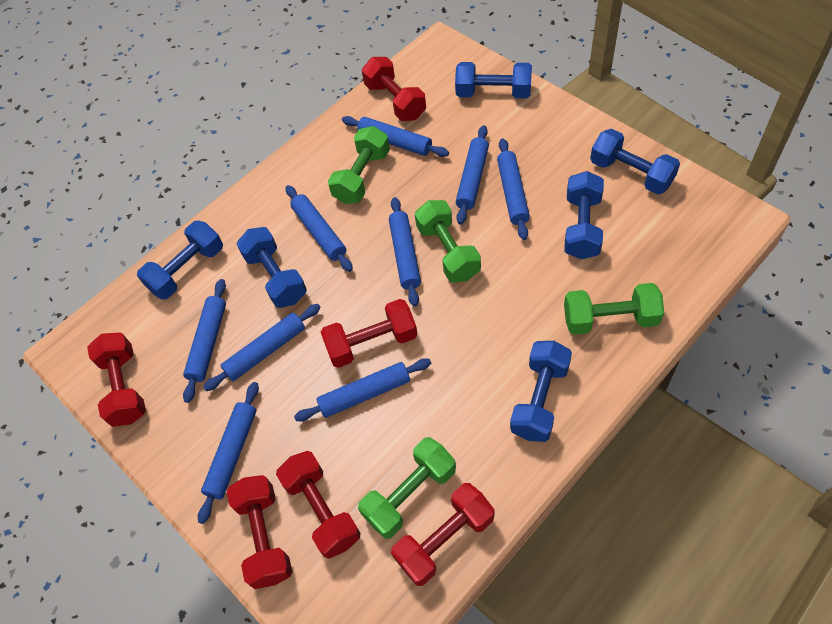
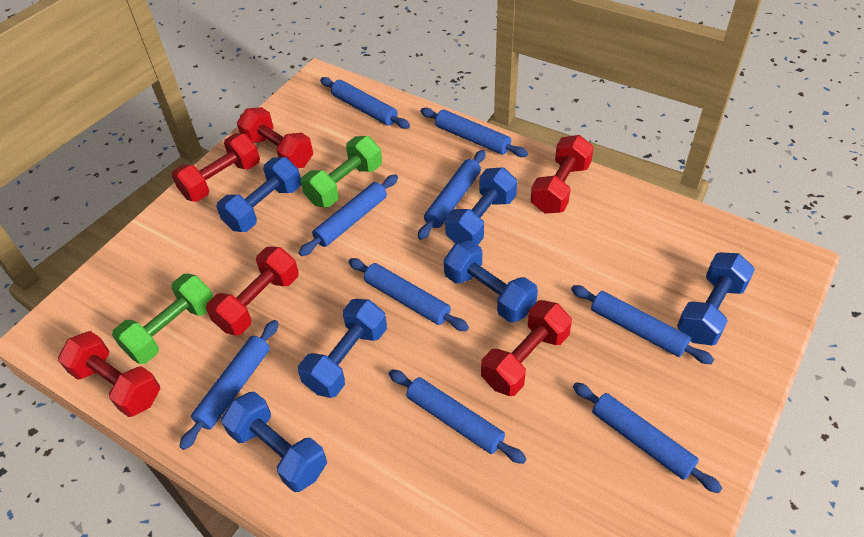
green dumbbell: 4 -> 2

